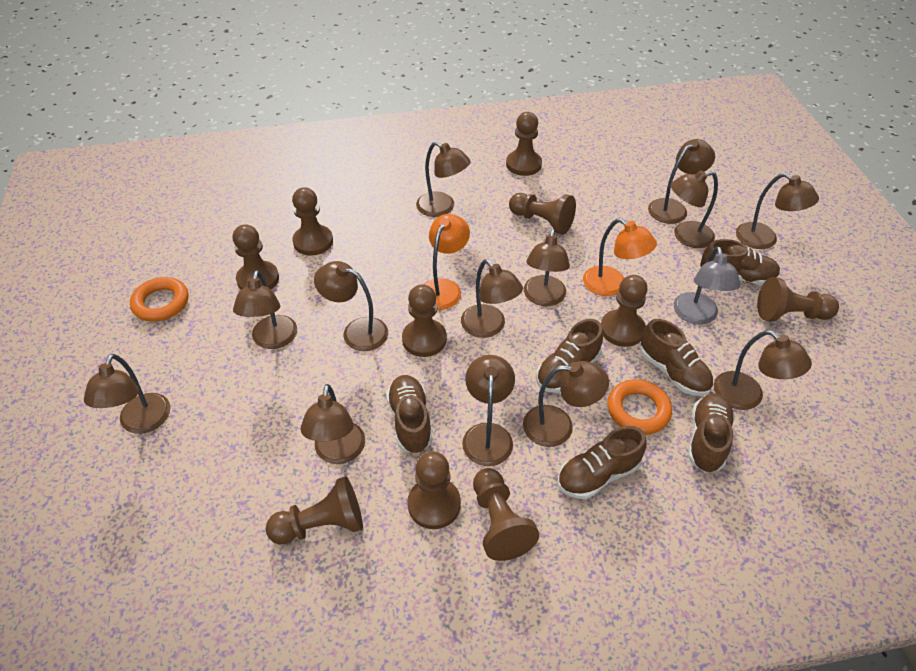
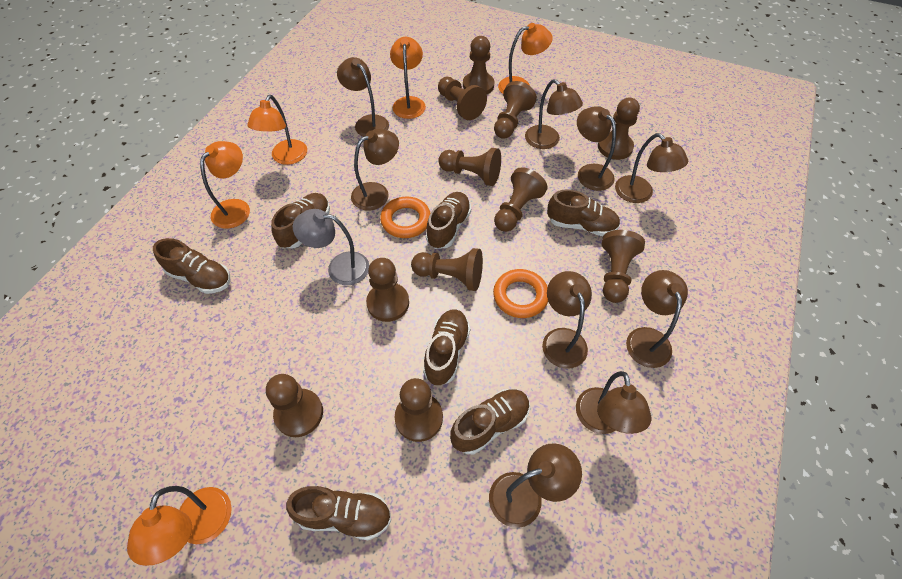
brown lamp: 13 -> 9
brown pawn: 10 -> 11
brown shoe: 6 -> 7
orange lamp: 2 -> 5

